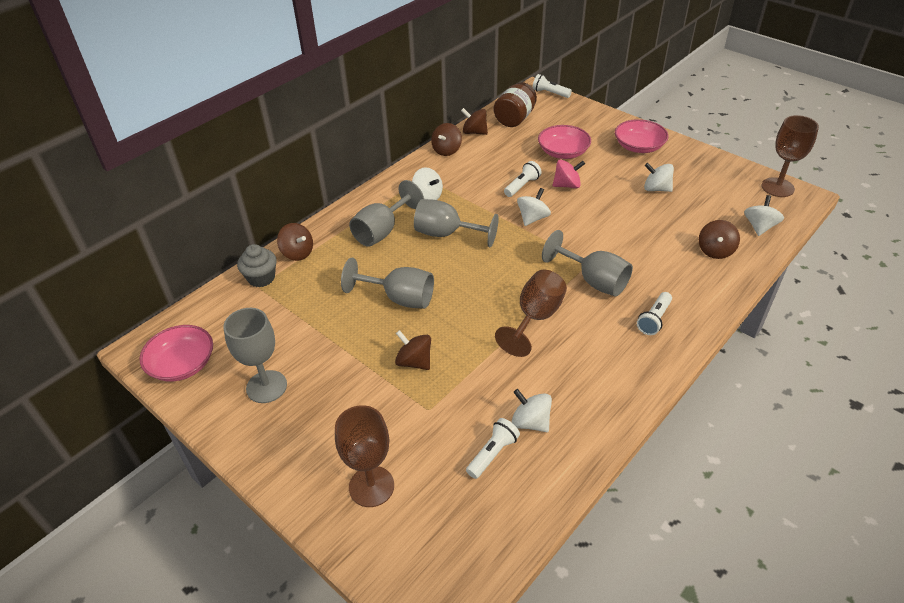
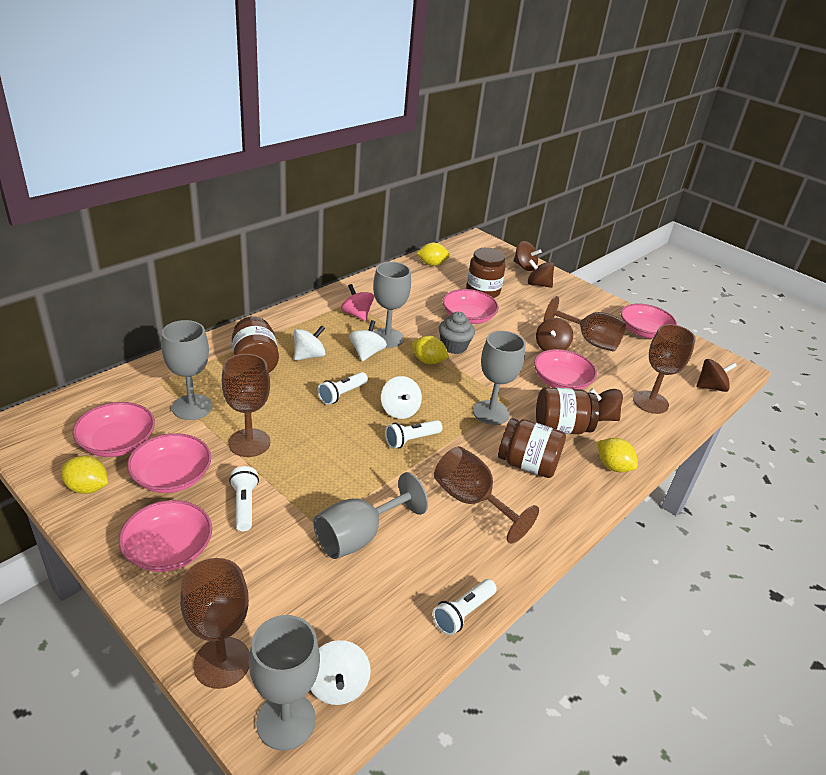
brown goblet: 3 -> 5
brown jar: 1 -> 4
pink bowl: 3 -> 6
white spinning top: 5 -> 4
yellow lemon: 0 -> 4

